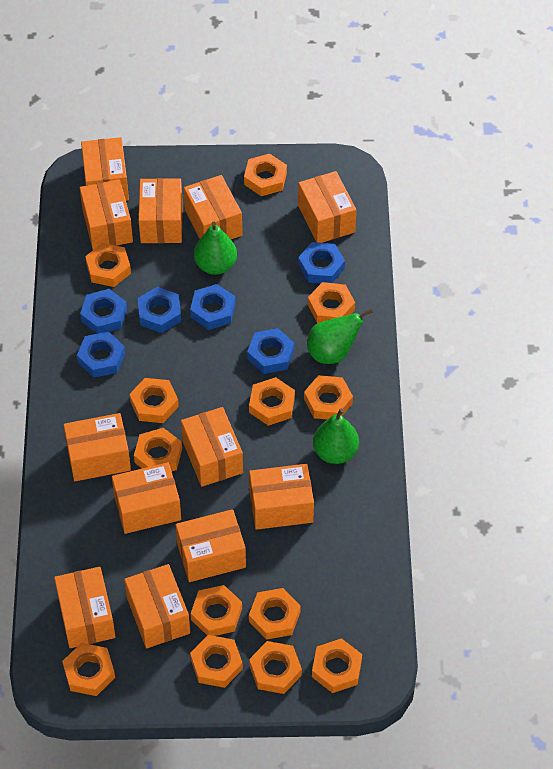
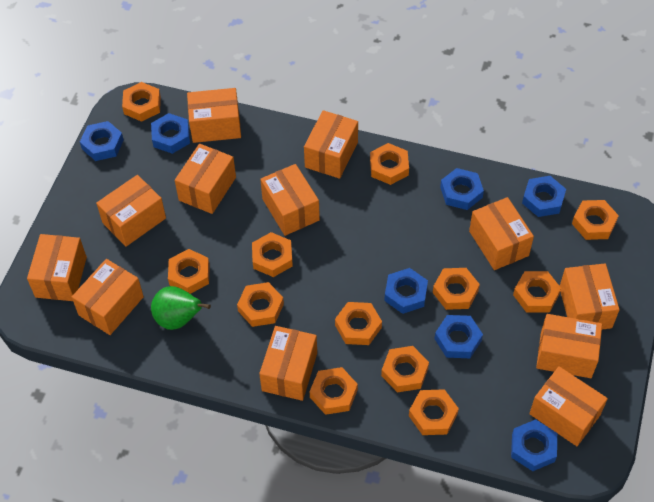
blue nut: 6 -> 7
green pear: 3 -> 1
orange nut: 13 -> 12

